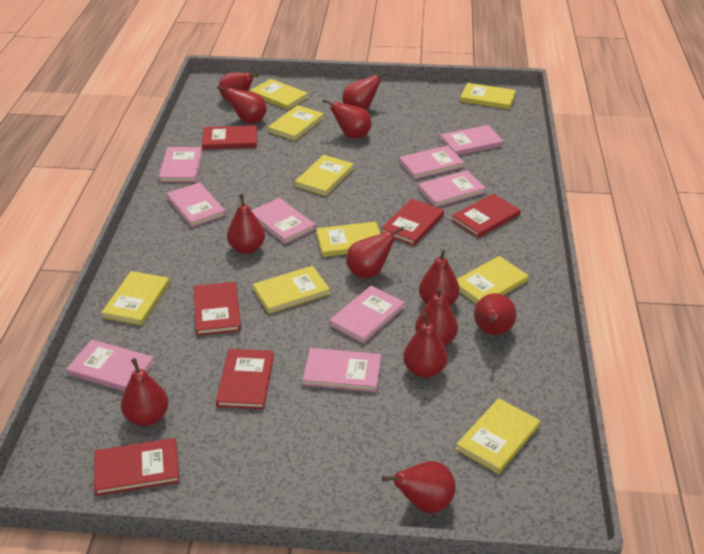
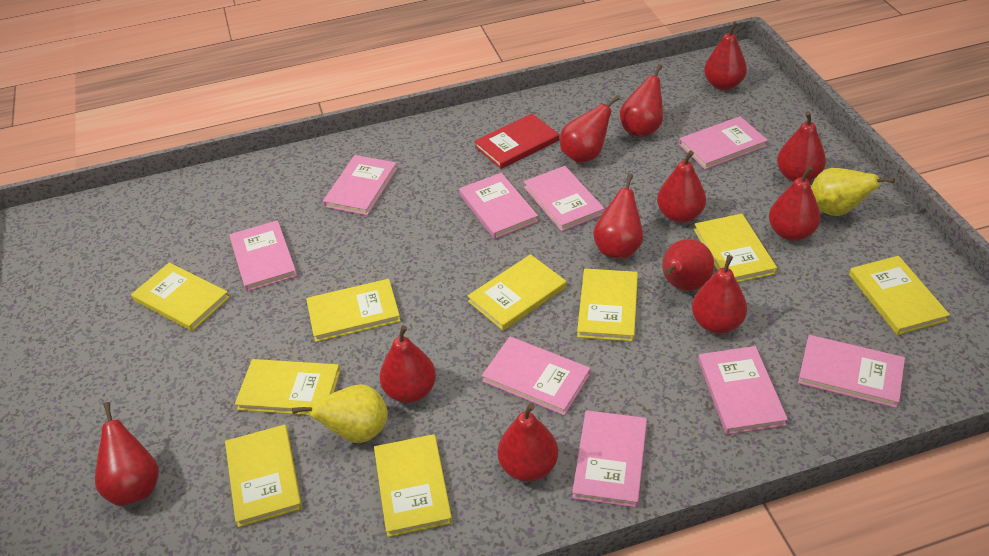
red book: 6 -> 1
yellow pear: 0 -> 2

